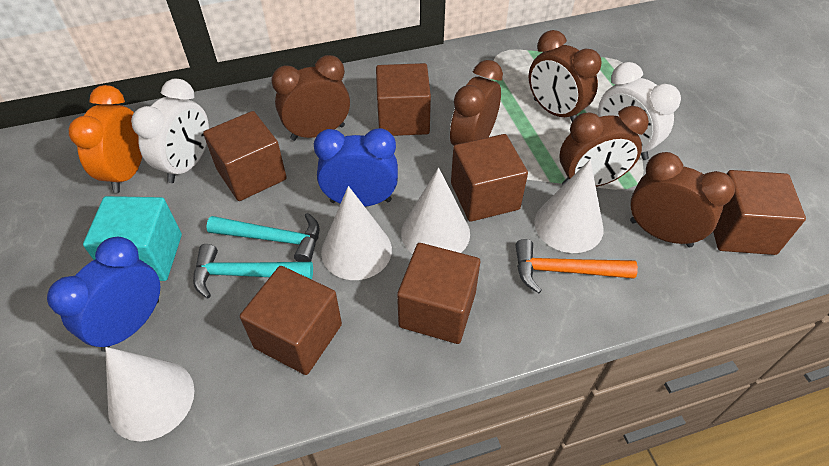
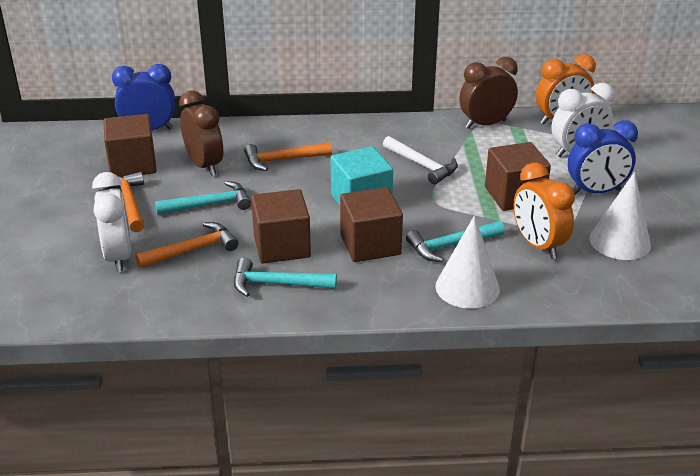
brown clock: 5 -> 2
brown cube: 6 -> 4
orange clock: 1 -> 2
orange hammer: 1 -> 3
turquoise hammer: 2 -> 3
white cone: 4 -> 2
white hammer: 0 -> 1

